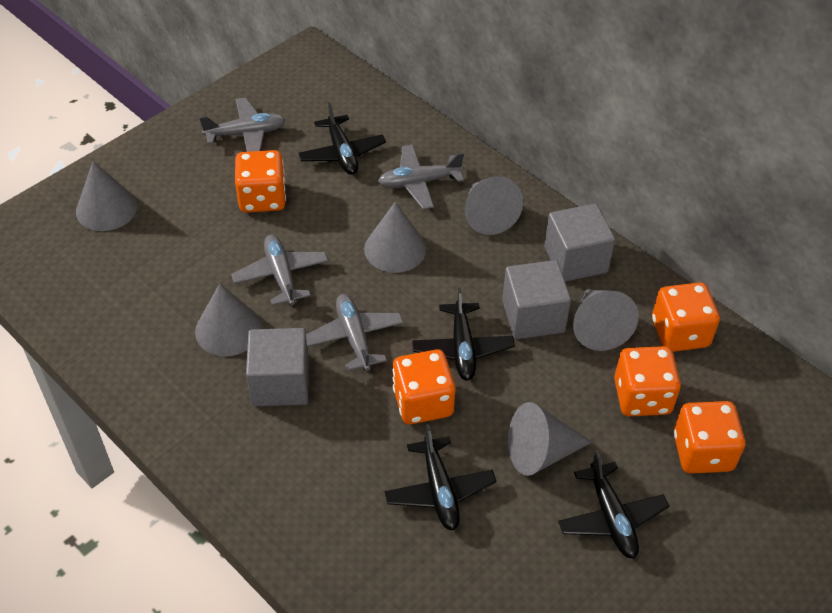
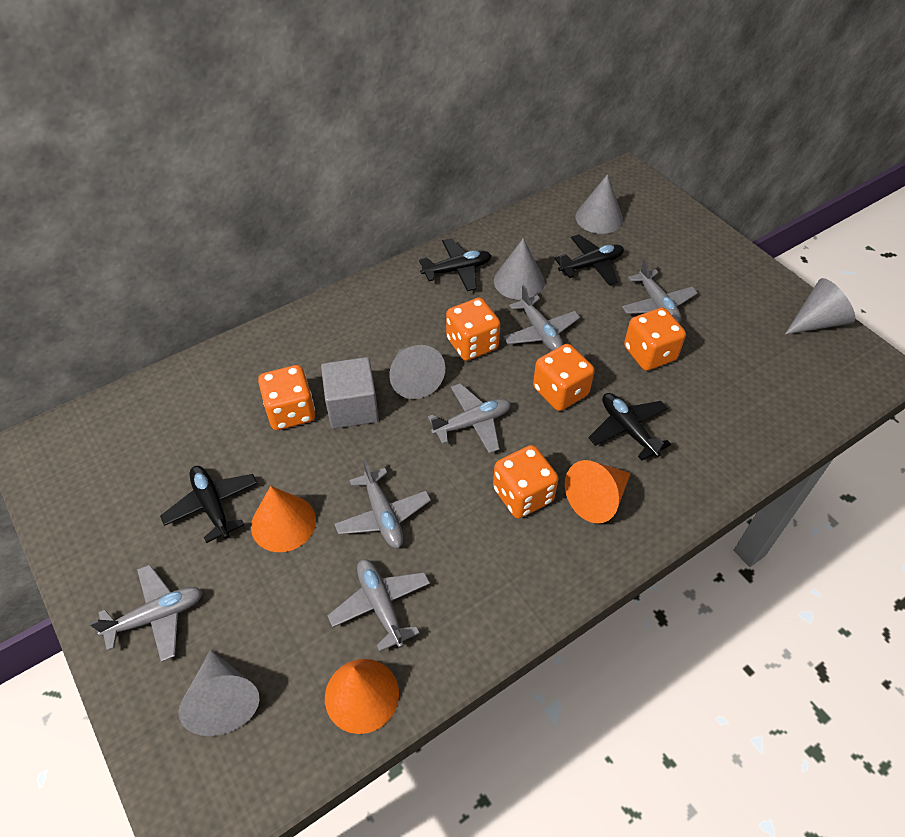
grey cone: 6 -> 5
grey cube: 3 -> 1
grey plane: 4 -> 6
orange cone: 0 -> 3

